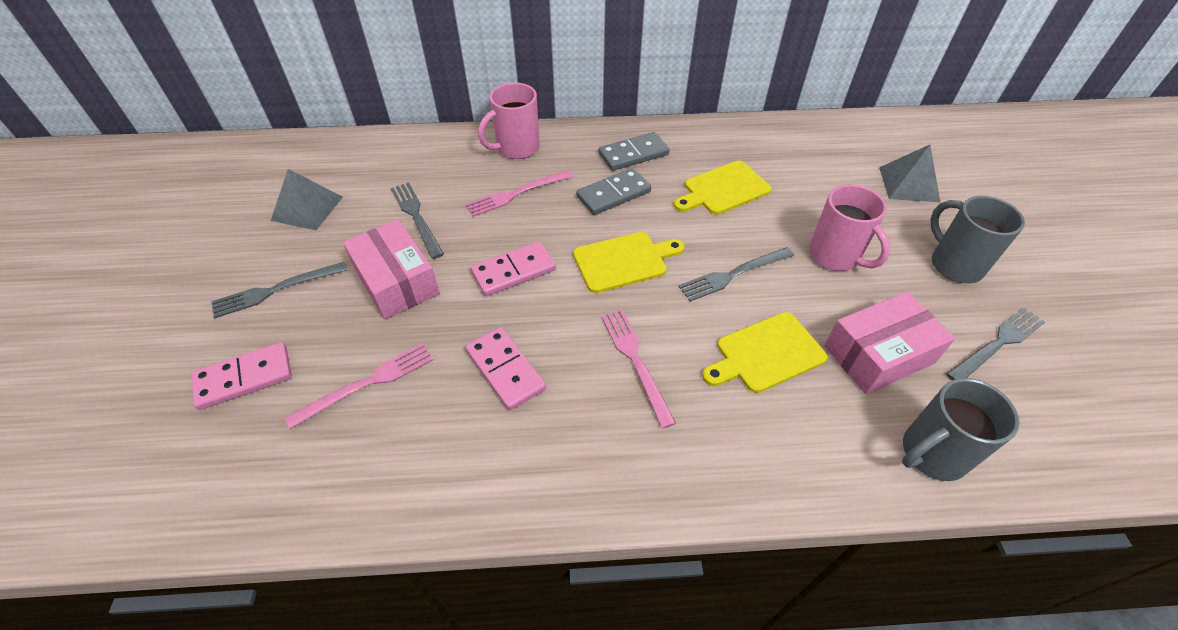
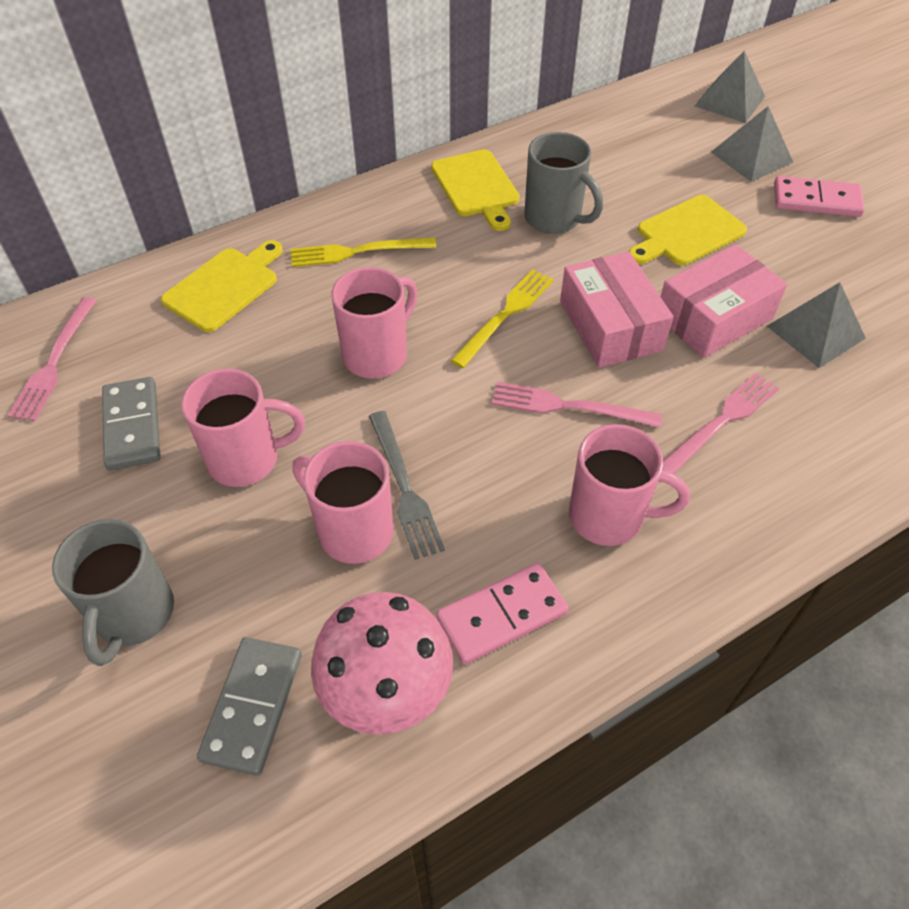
grey fork: 4 -> 1
grey pyramid: 2 -> 3
pink domino: 3 -> 2
pink mug: 2 -> 4
pink mushroom: 0 -> 1
yellow fork: 0 -> 2

